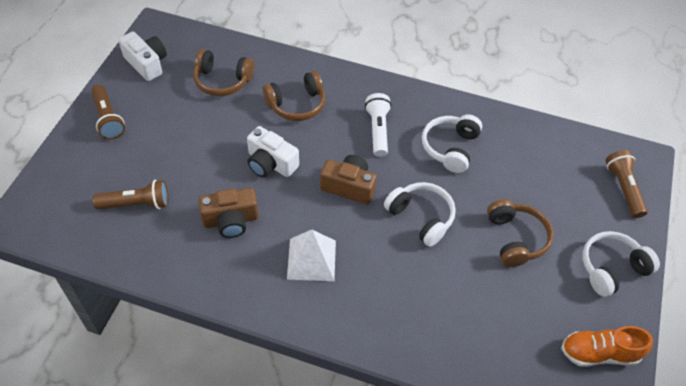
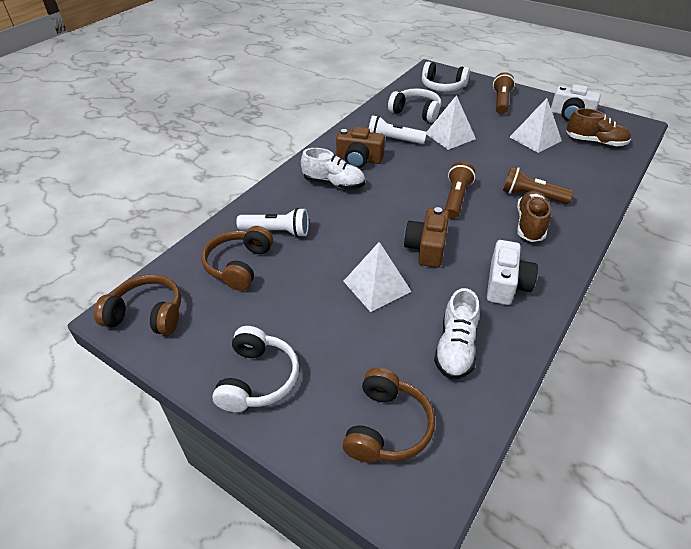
brown shoe: 0 -> 2
orange shoe: 1 -> 0
white flashlight: 1 -> 2
white pyramid: 1 -> 3
white shoe: 0 -> 2

